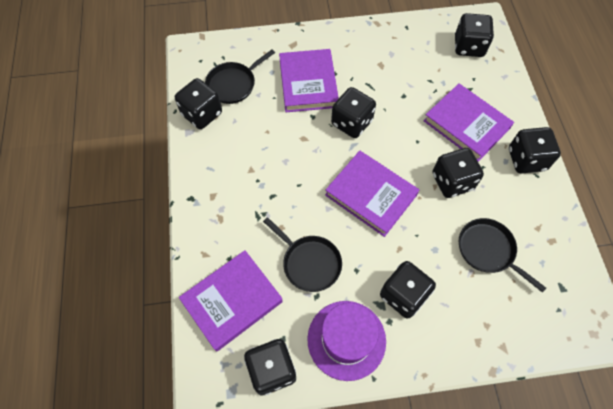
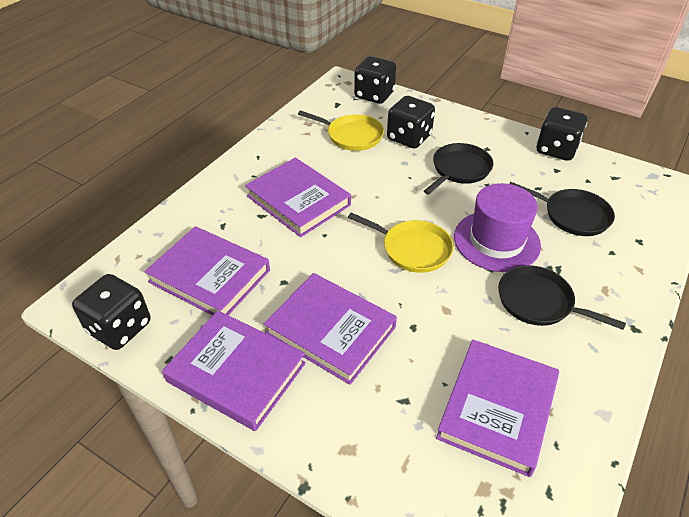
black dice: 7 -> 4
purple book: 4 -> 5
yellow pan: 0 -> 2

